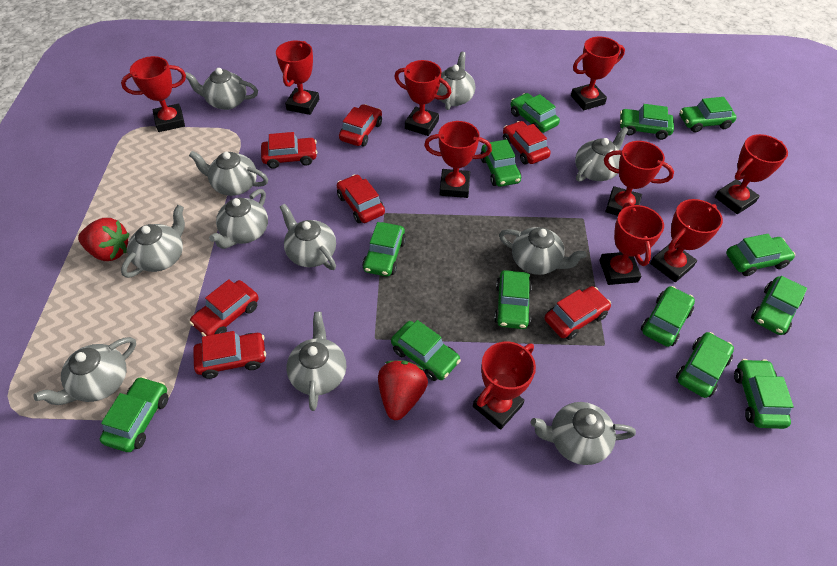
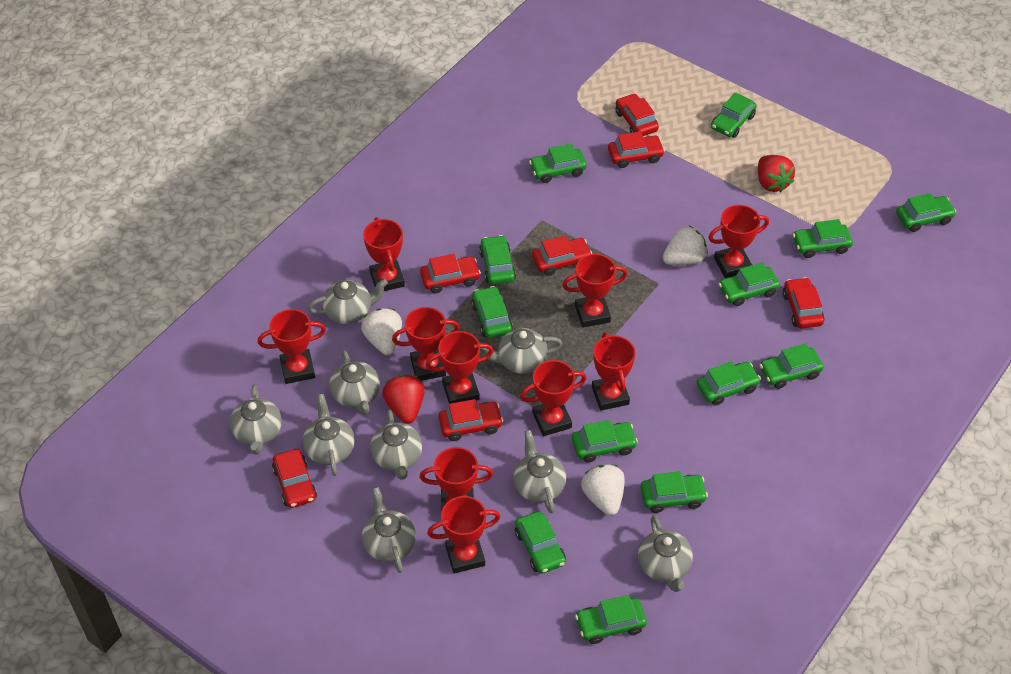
grey teapot: 11 -> 9
white strawberry: 0 -> 3

